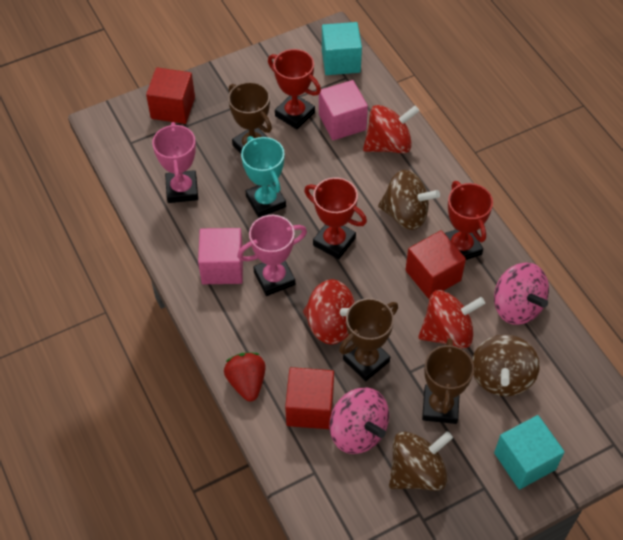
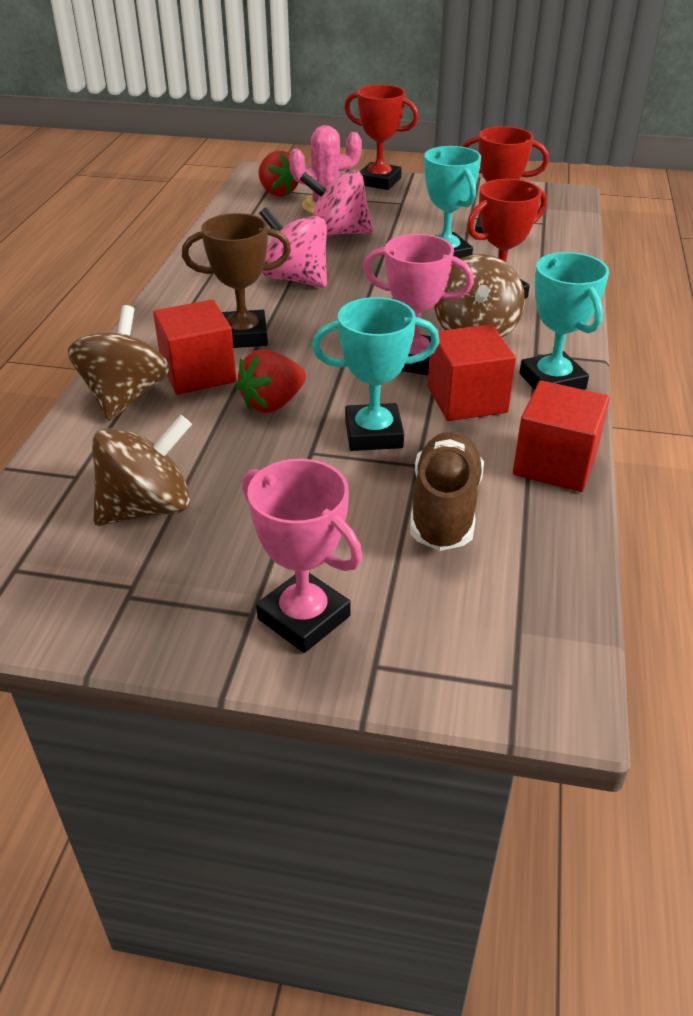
brown shoe: 0 -> 1
brown trophy: 3 -> 1
pink cactus: 0 -> 1
pink cube: 2 -> 0
red spinning top: 3 -> 0
red strawberry: 1 -> 2
turquoise cube: 2 -> 0
turquoise trophy: 1 -> 3

